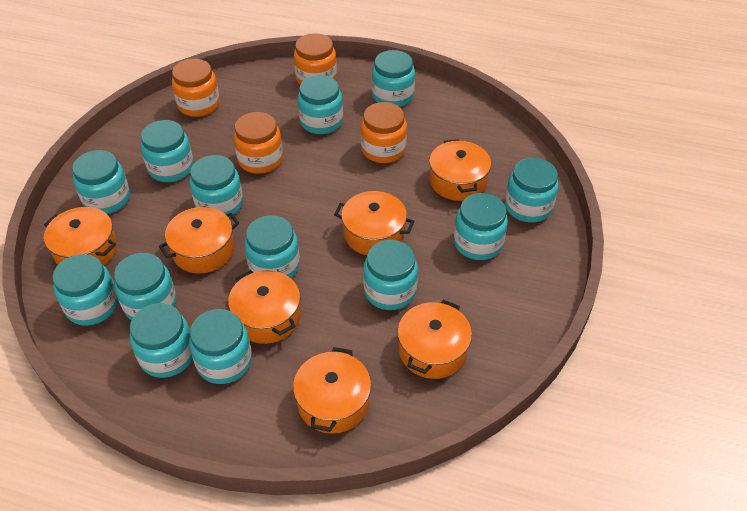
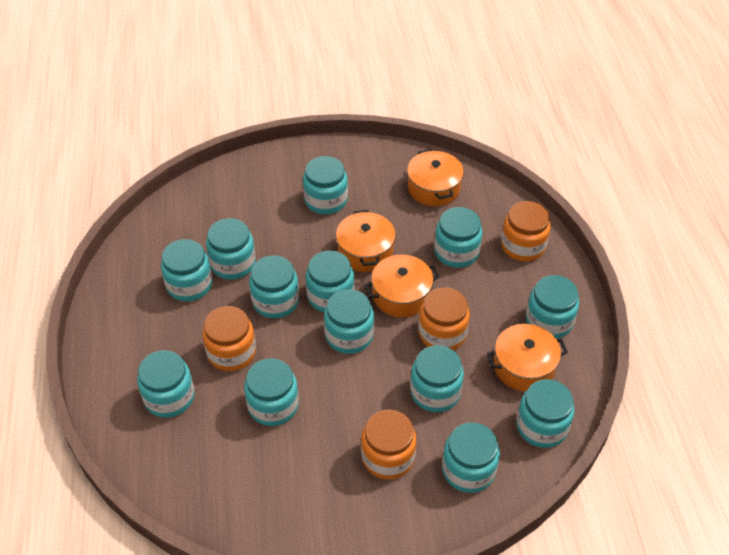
orange pot: 7 -> 4

